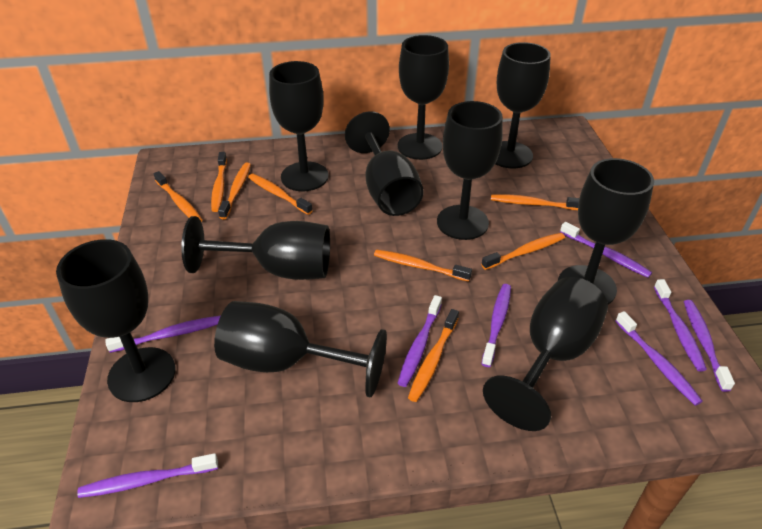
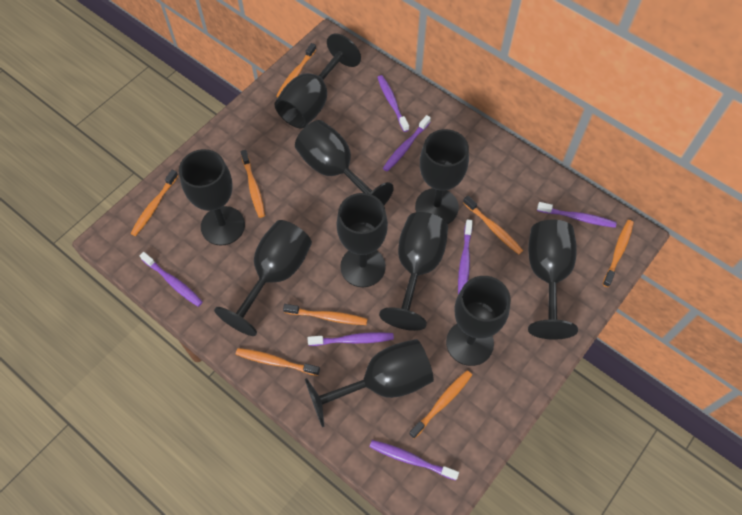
purple toothbrush: 8 -> 7

